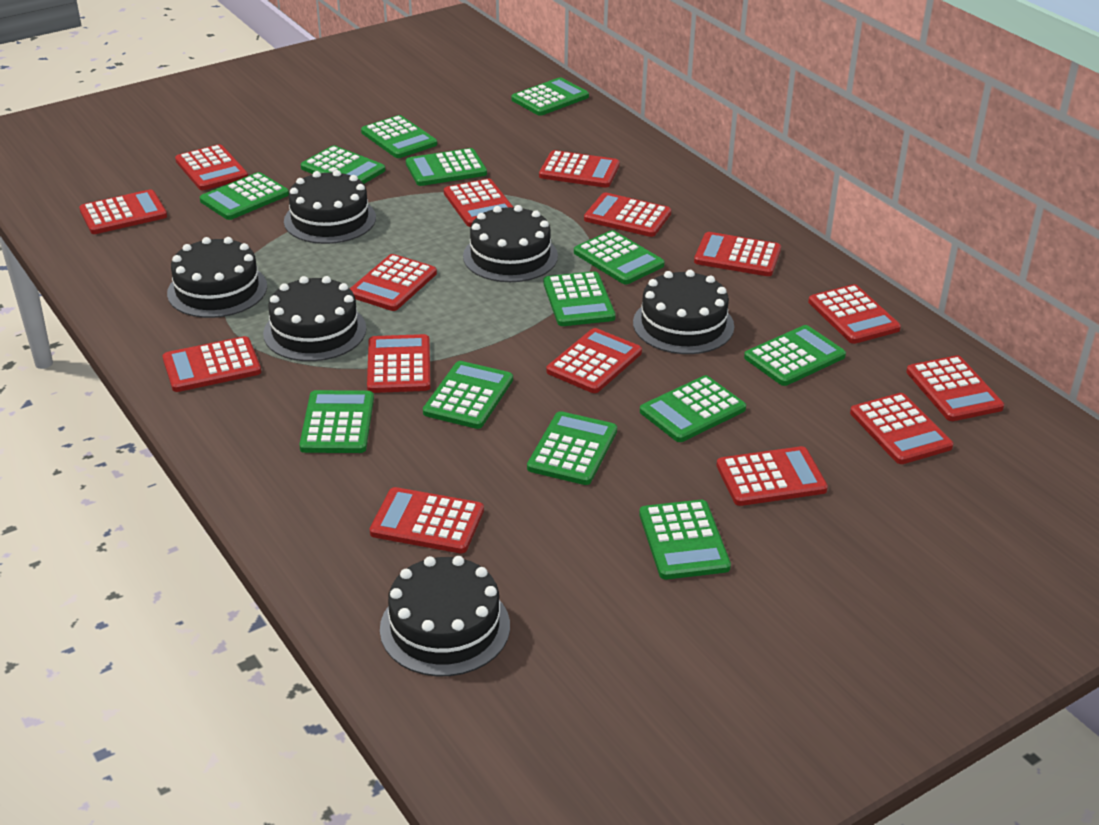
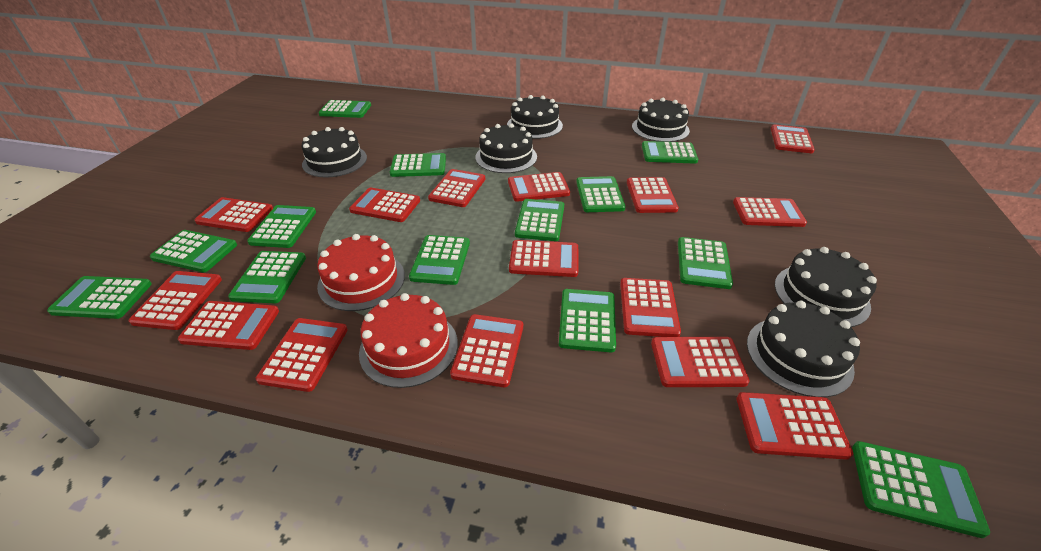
red cake: 0 -> 2

